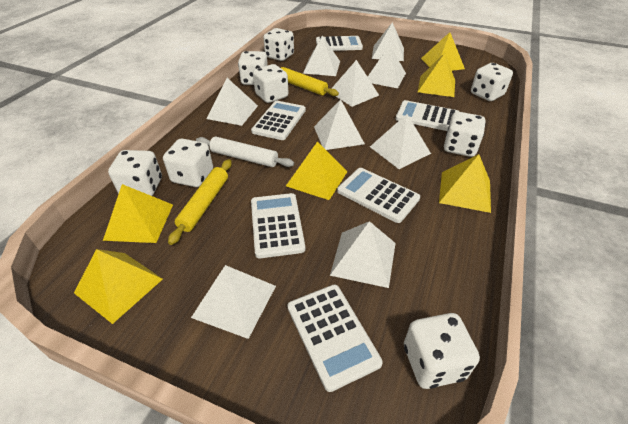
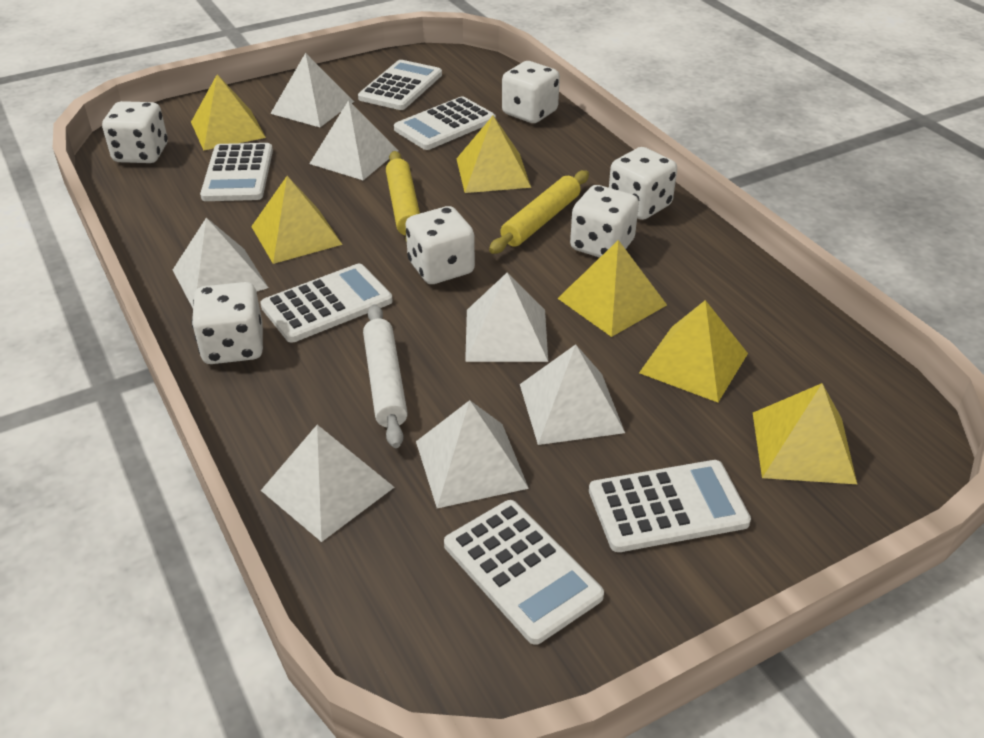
white dice: 8 -> 6
white pyramid: 9 -> 7

